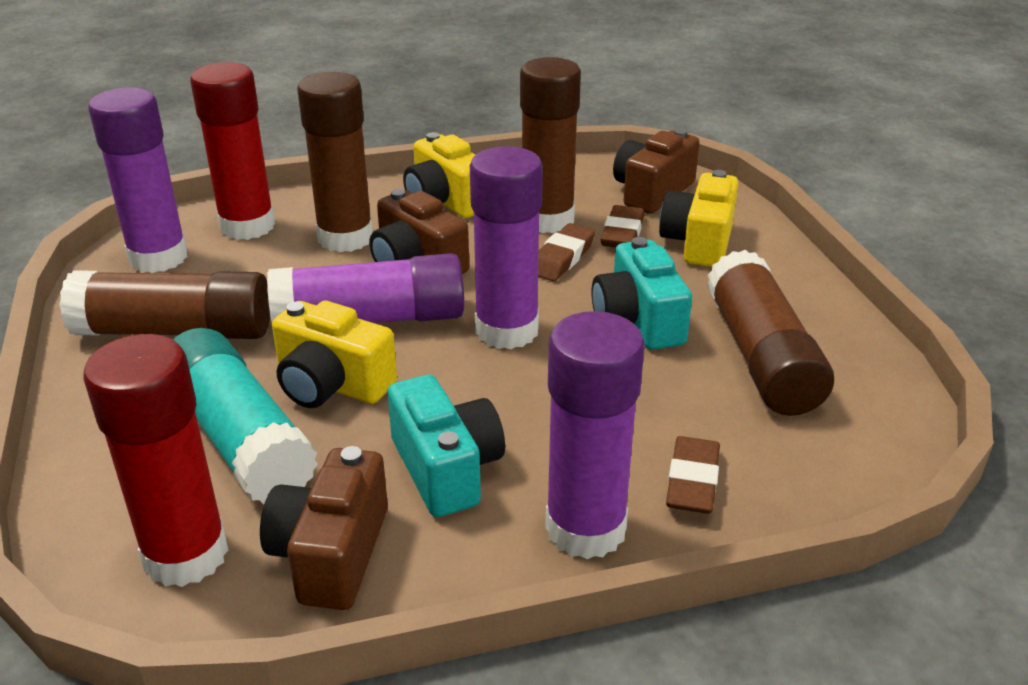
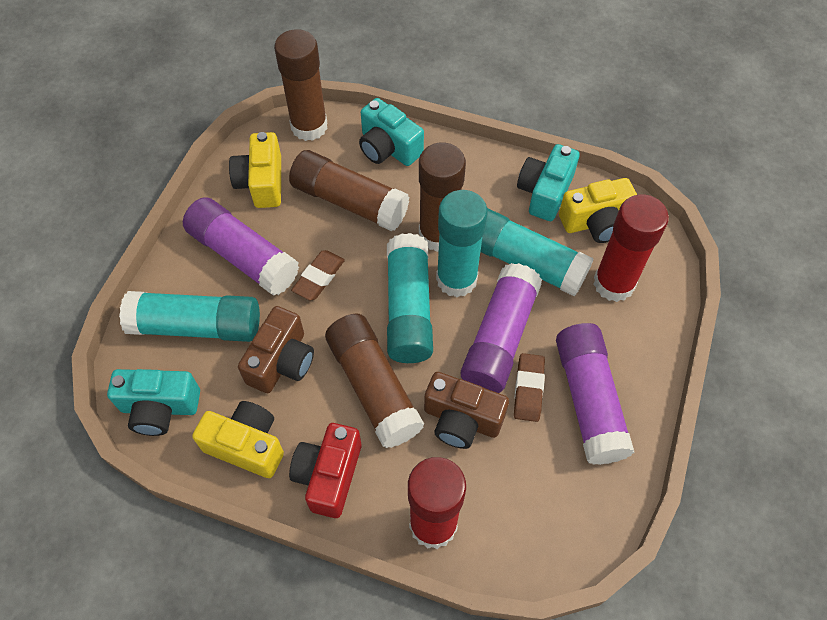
brown camera: 3 -> 2
brown eraser: 3 -> 2
purple glue stick: 4 -> 3
red camera: 0 -> 1
turquoise camera: 2 -> 3
turquoise glue stick: 1 -> 4

